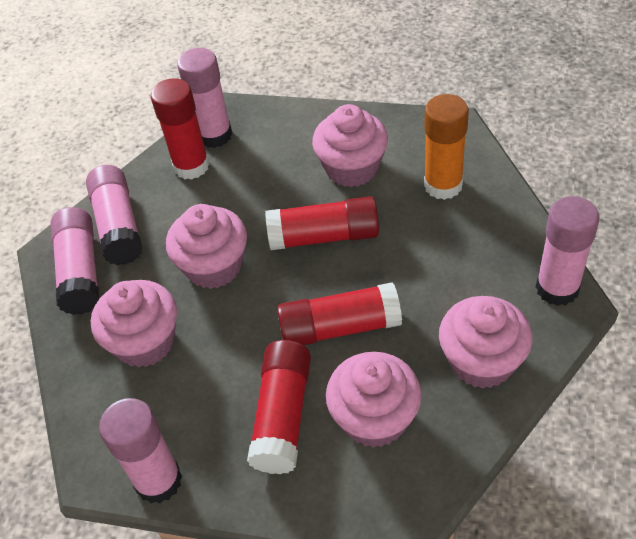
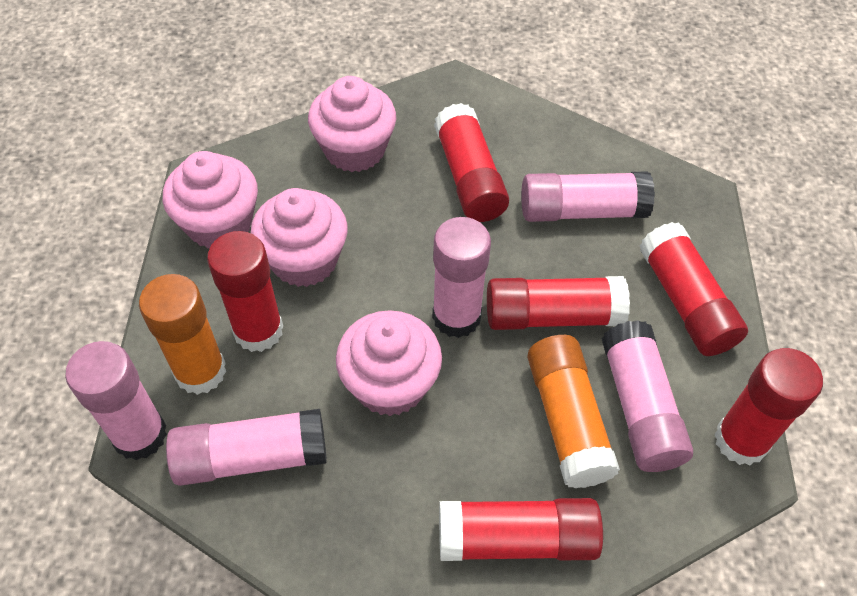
orange glue stick: 1 -> 2
pink cupcake: 5 -> 4
red glue stick: 4 -> 6

